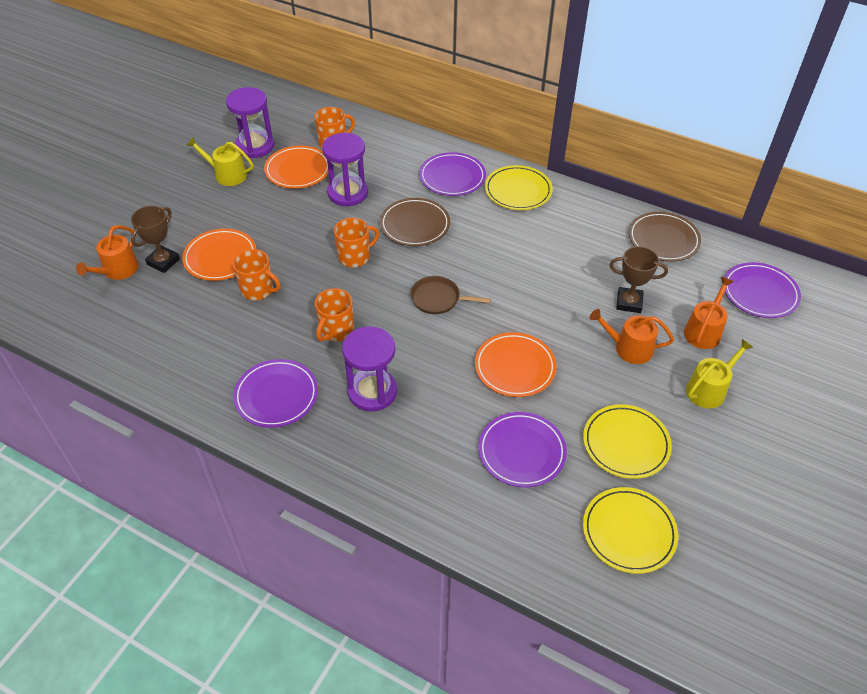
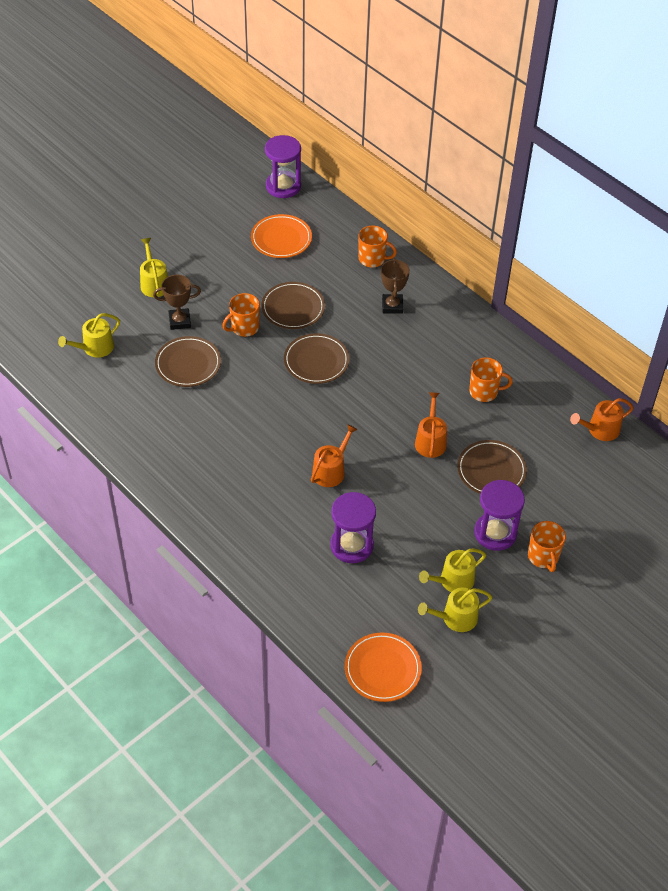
brown pan: 1 -> 0
brown plate: 2 -> 4
orange plate: 3 -> 2
purple plate: 4 -> 0
yellow plate: 3 -> 0
yellow watering can: 2 -> 4

